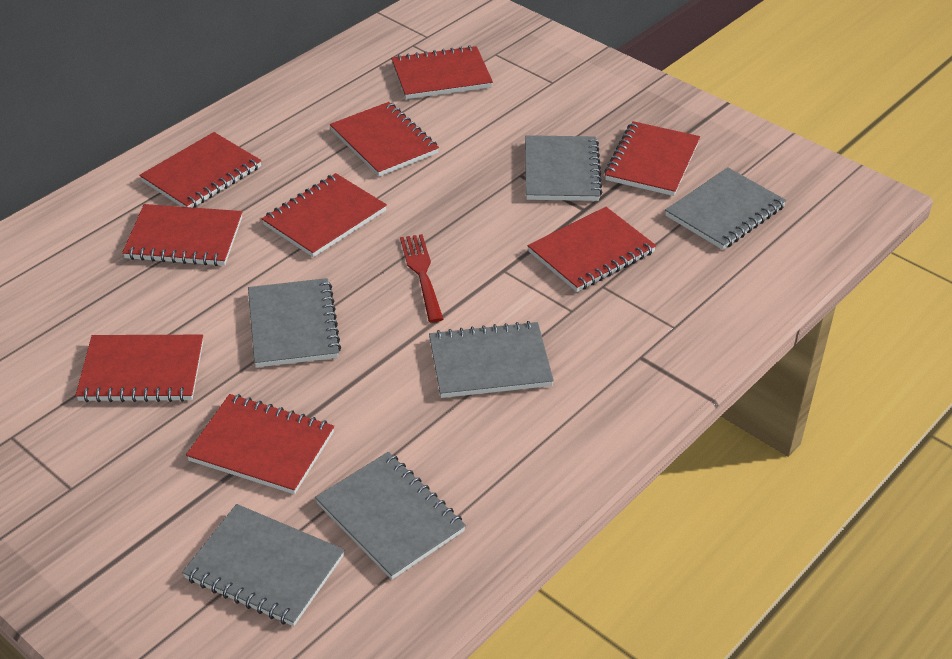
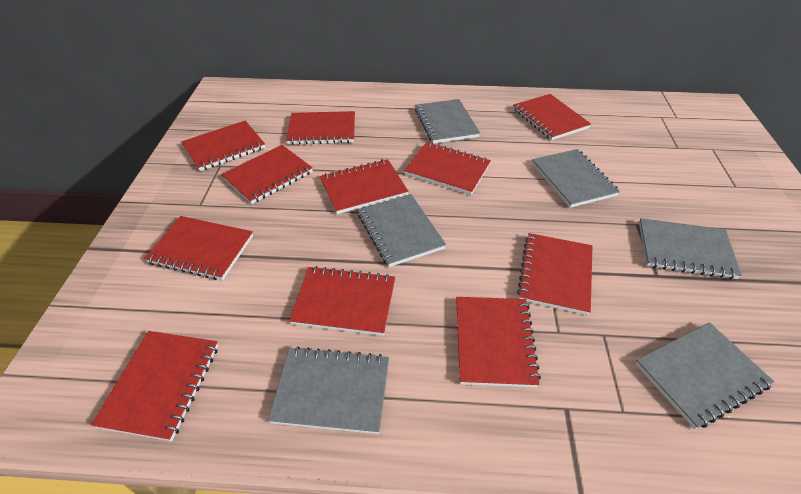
red fork: 1 -> 0
red notebook: 9 -> 11

